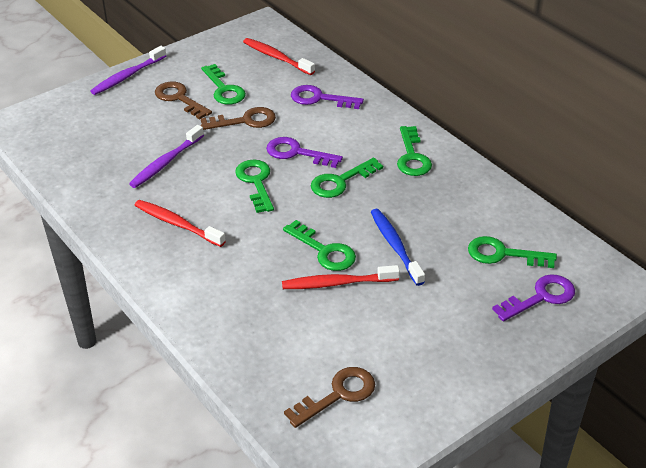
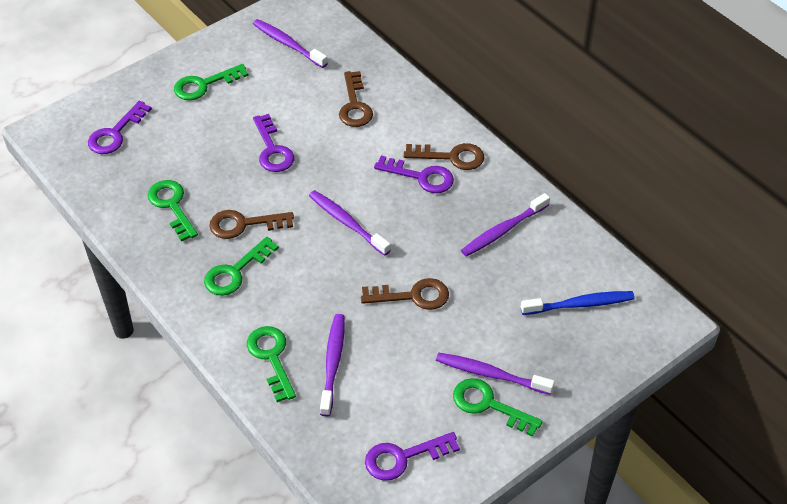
brown key: 3 -> 4
green key: 6 -> 5
purple key: 3 -> 4
purple toothbrush: 2 -> 5
red toothbrush: 3 -> 0

